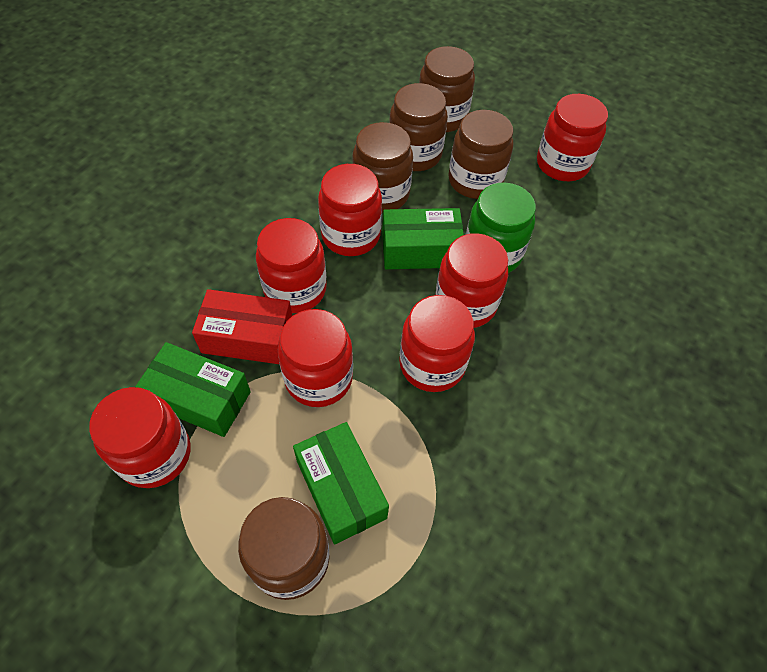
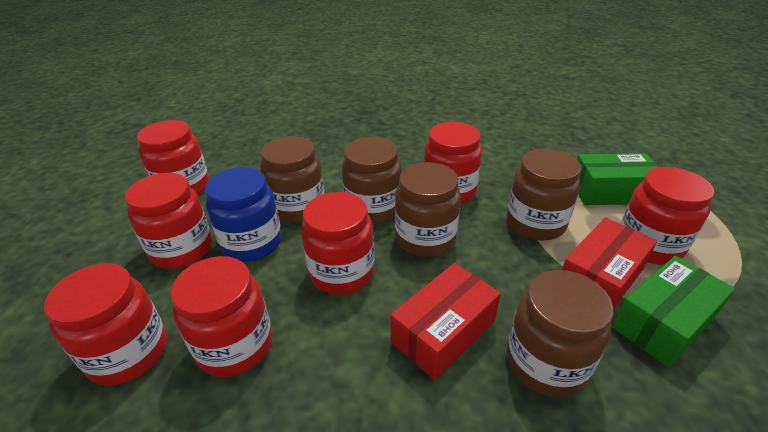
blue jar: 0 -> 1
green box: 3 -> 2
green jar: 1 -> 0
red box: 1 -> 2

